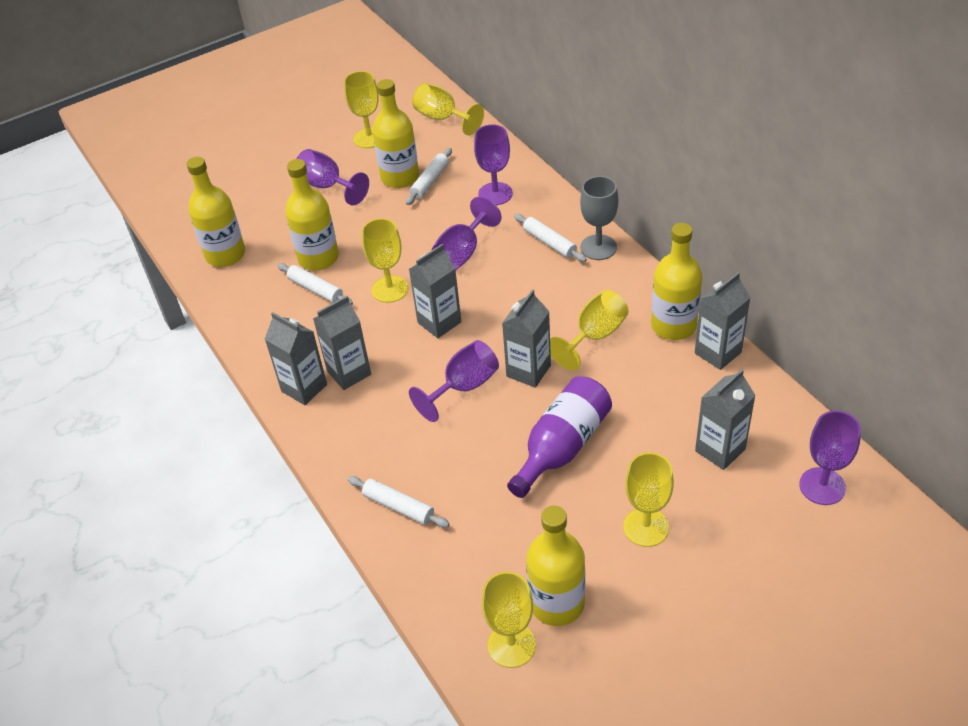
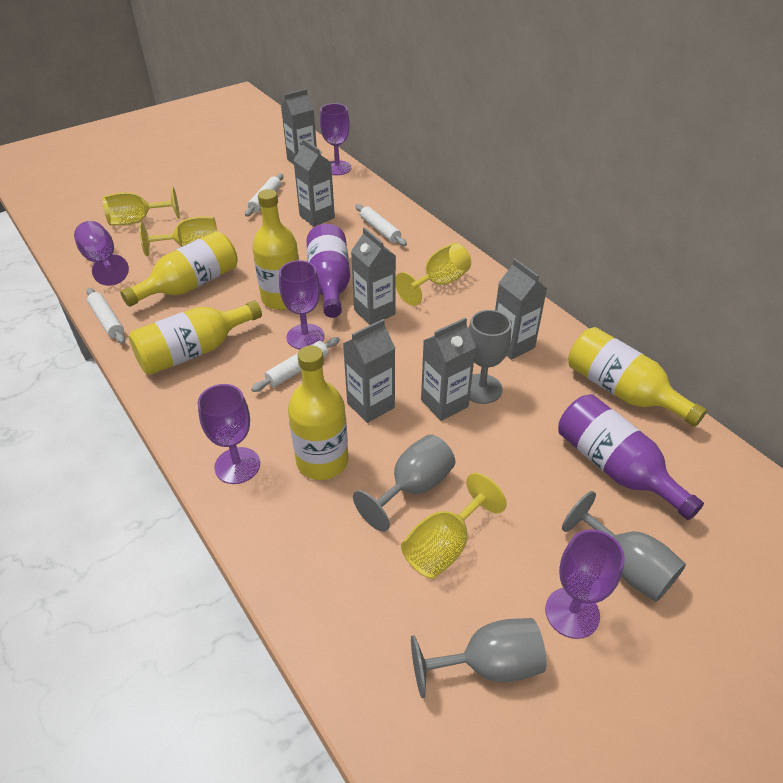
grey goblet: 1 -> 4
purple bottle: 1 -> 2
yellow goblet: 6 -> 4

